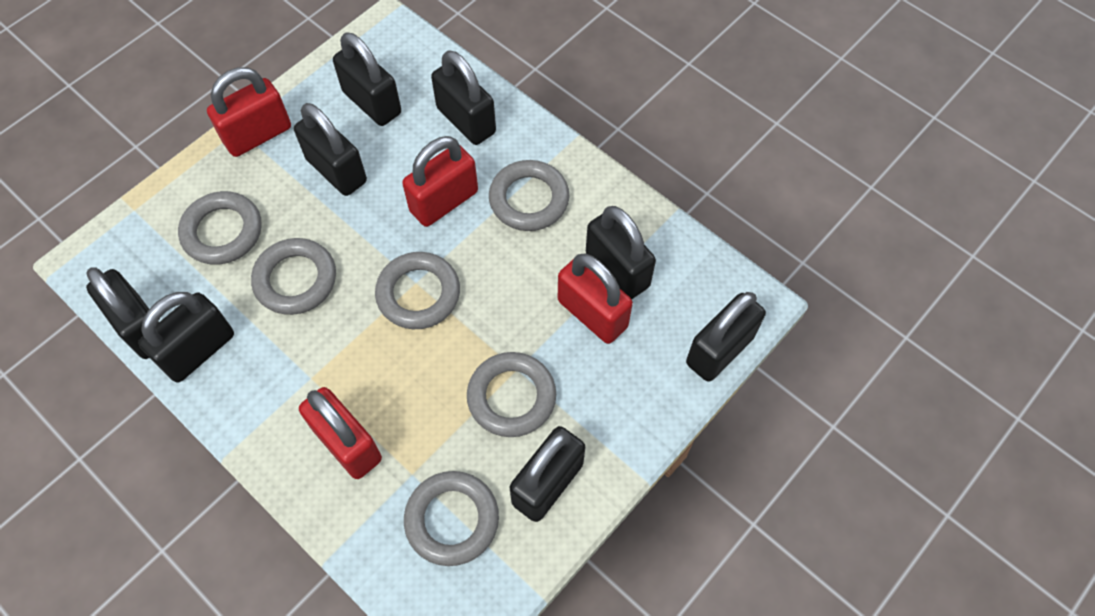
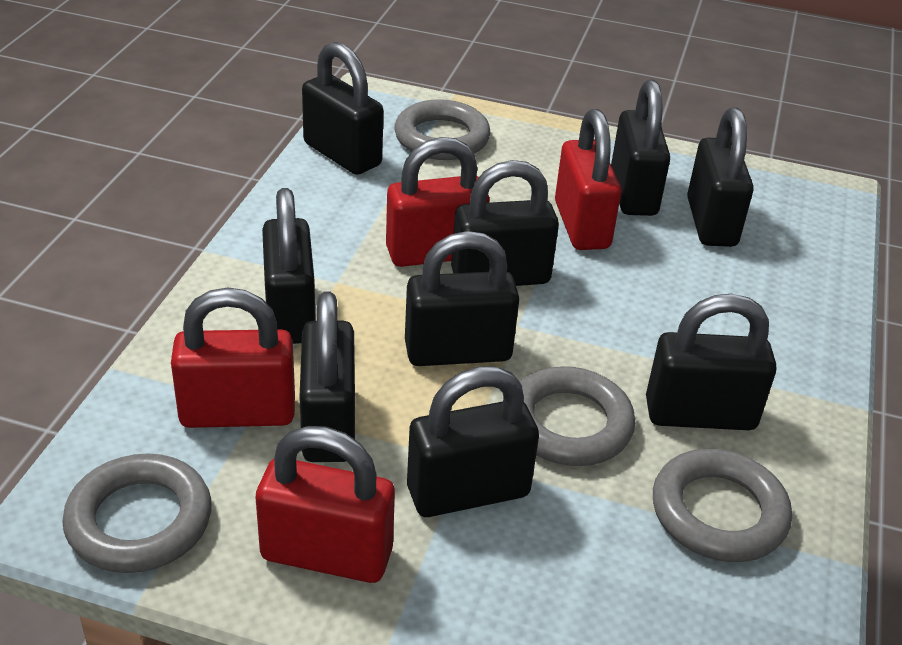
black padlock: 8 -> 9
grey ring: 6 -> 4

